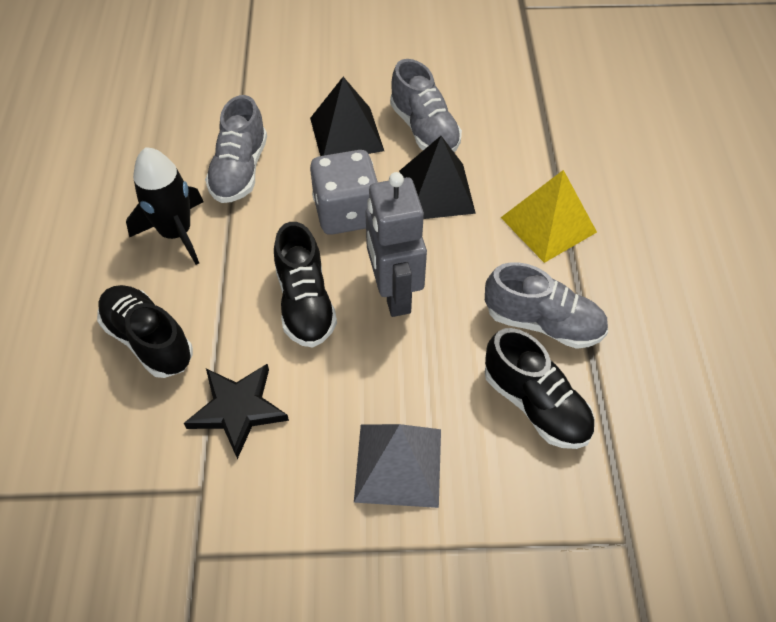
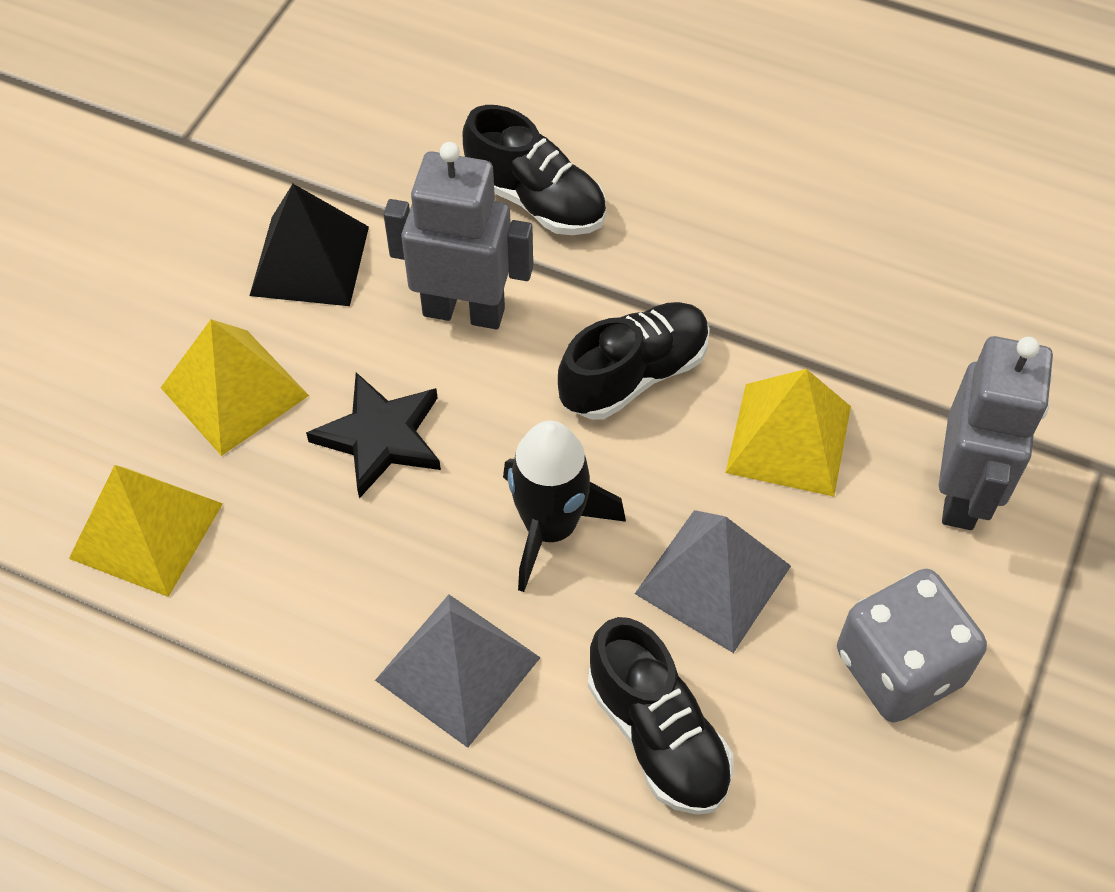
black pyramid: 2 -> 1
grey pyramid: 1 -> 2
grey robot: 1 -> 2
grey shoe: 3 -> 0
yellow pyramid: 1 -> 3

